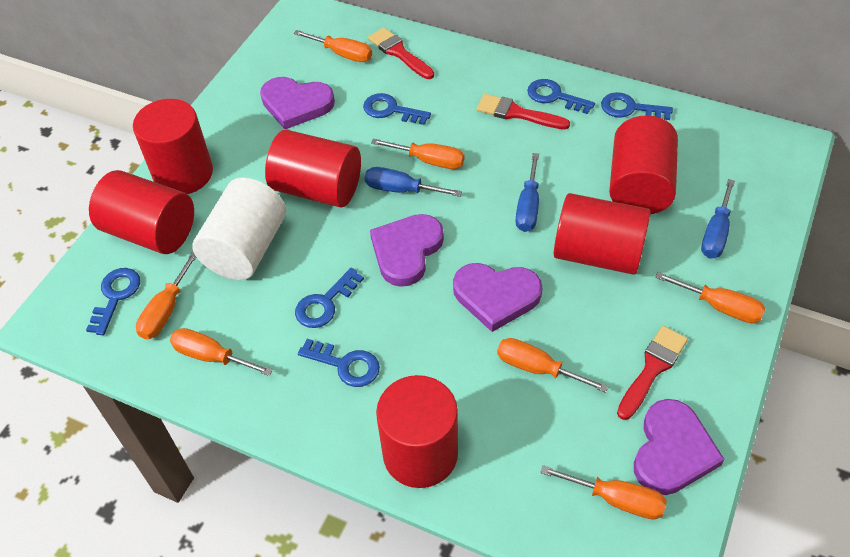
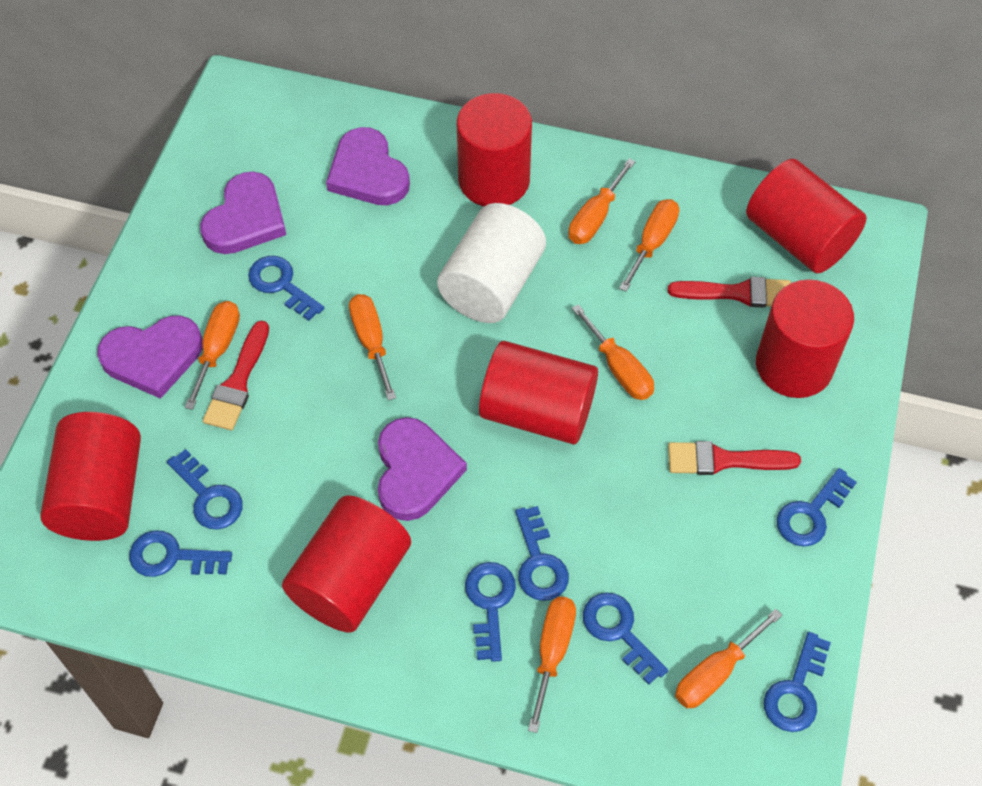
blue key: 6 -> 8
blue screwdriver: 3 -> 0

